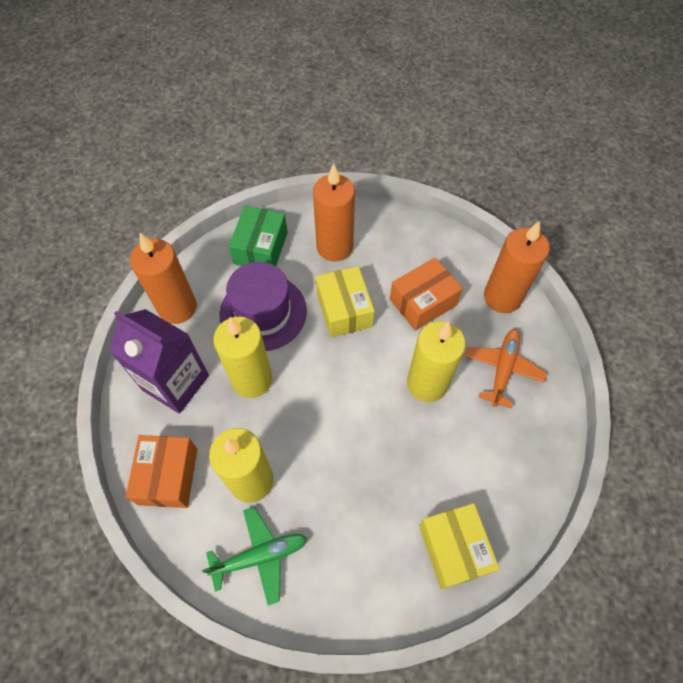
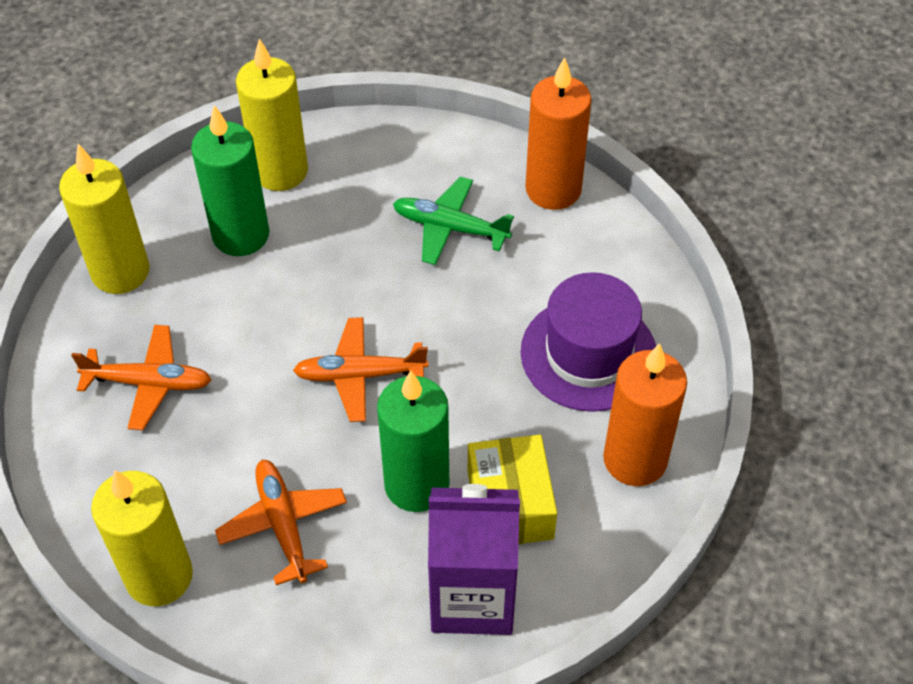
green box: 1 -> 0
green candle: 0 -> 2
orange box: 2 -> 0
orange candle: 3 -> 2
orange plane: 1 -> 3
yellow box: 2 -> 1

